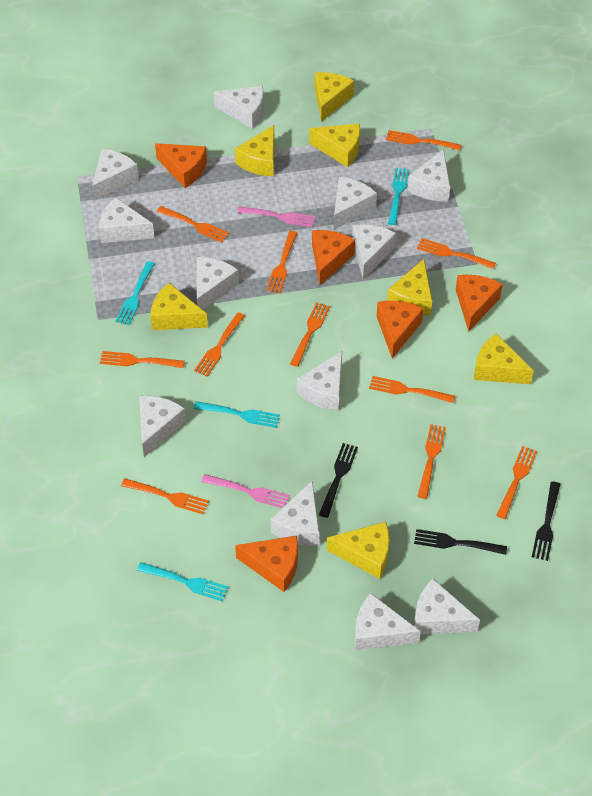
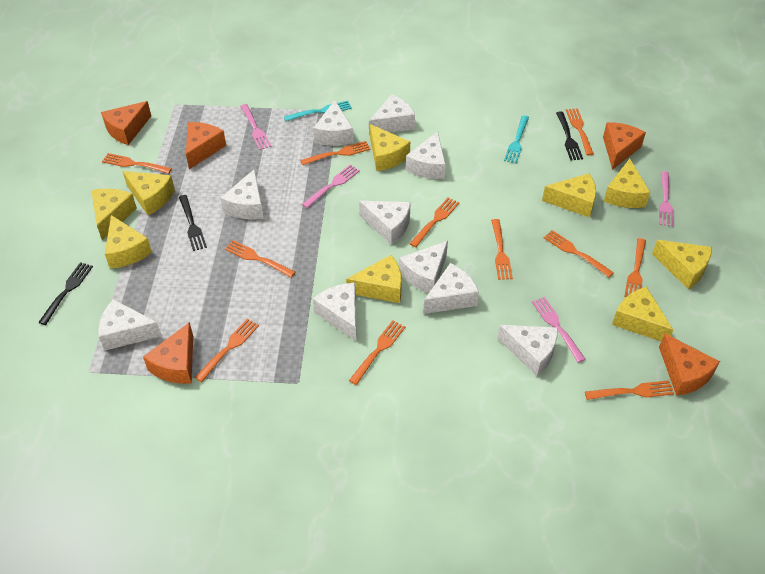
pink fork: 2 -> 4
turquoise fork: 4 -> 2
white cheese: 12 -> 10
yellow cheese: 7 -> 9

